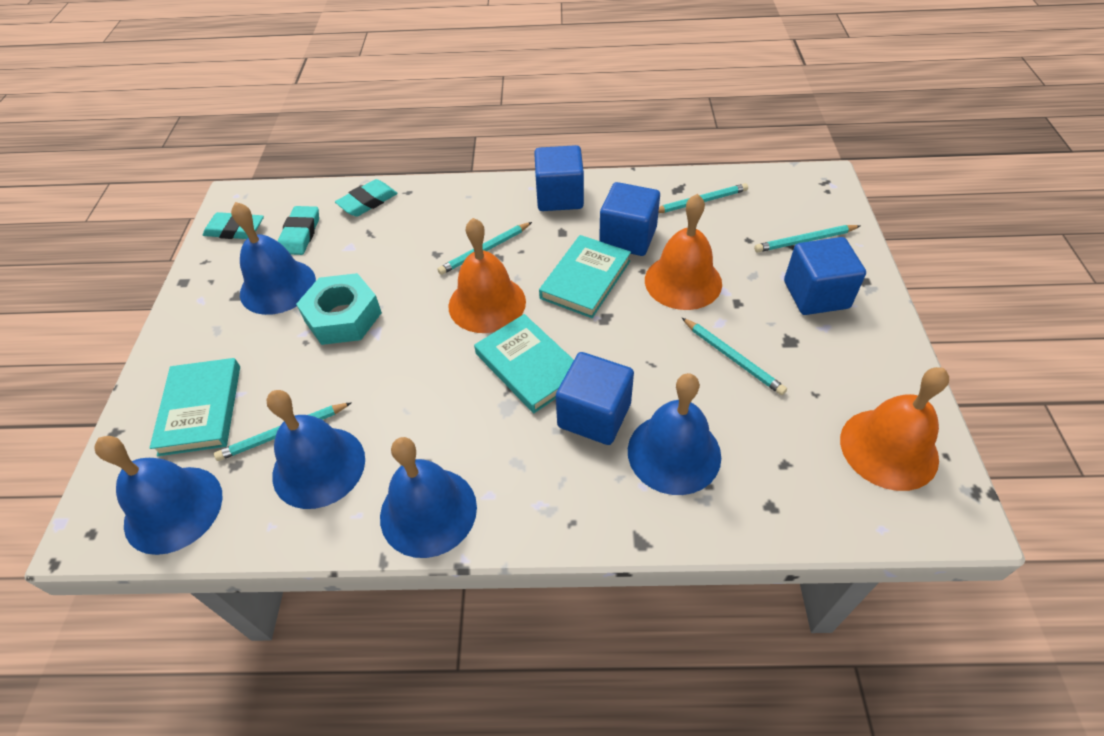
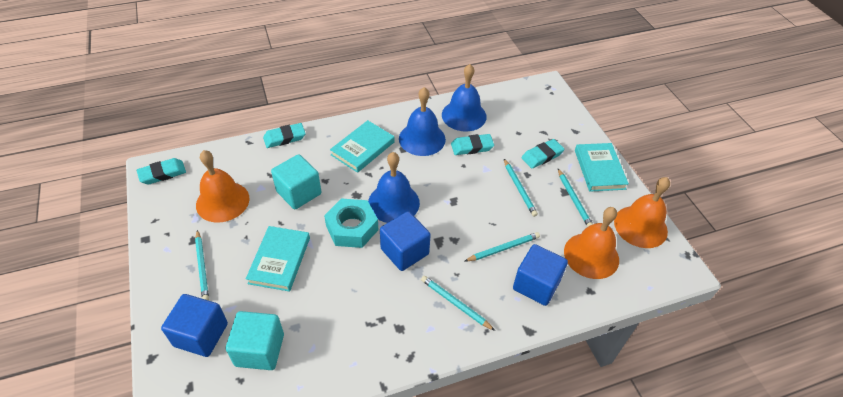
blue bell: 5 -> 3
blue cube: 4 -> 3
turquoise cube: 0 -> 2
turquoise eraser: 3 -> 4

